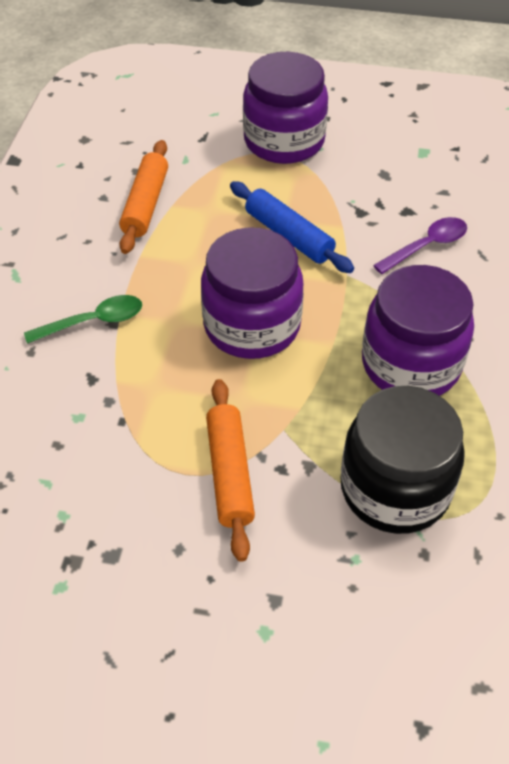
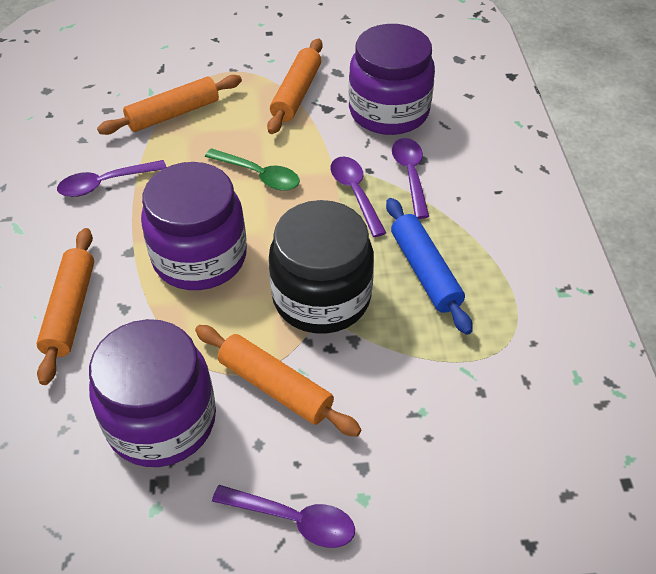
orange rolling pin: 2 -> 4
purple spoon: 1 -> 4

